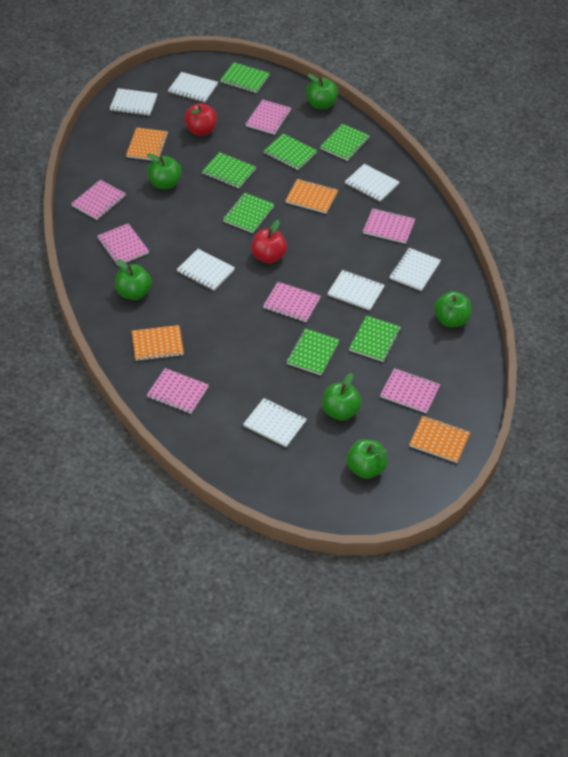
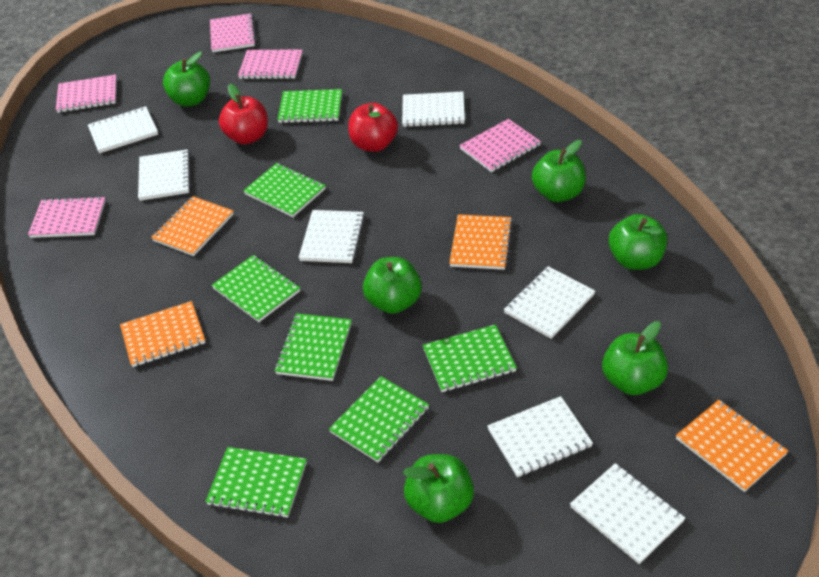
pink notebook: 7 -> 5

